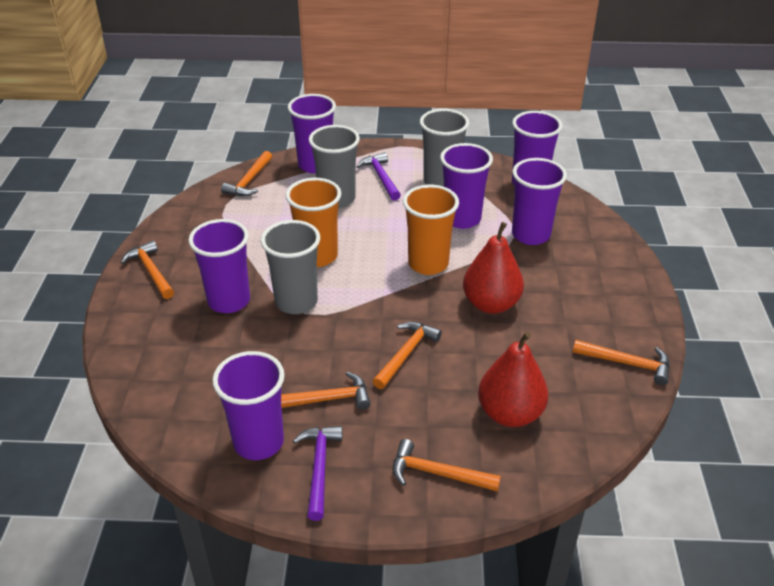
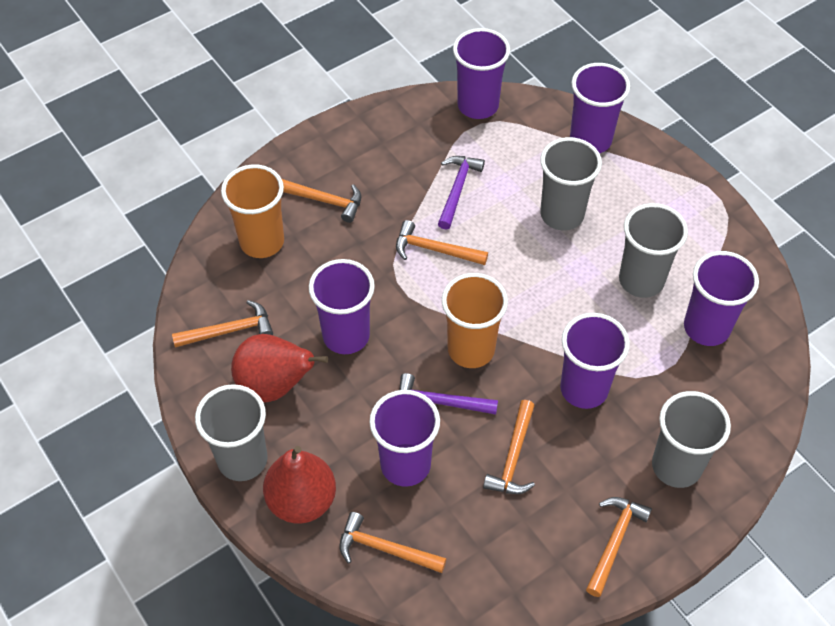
grey cup: 3 -> 4

